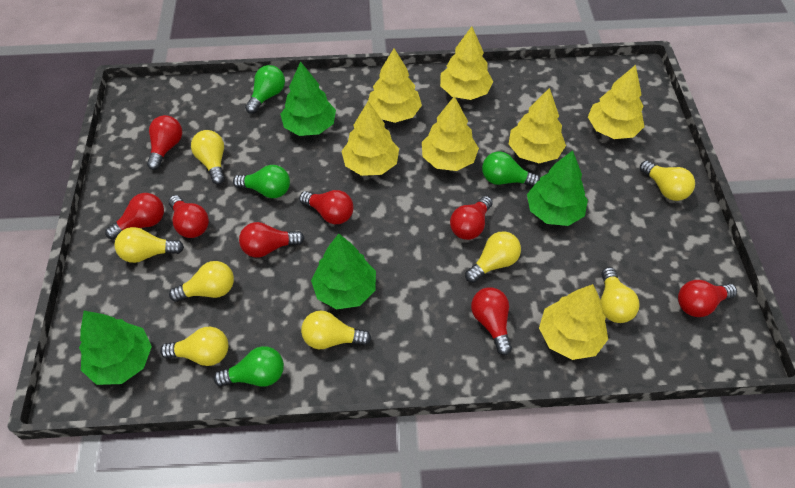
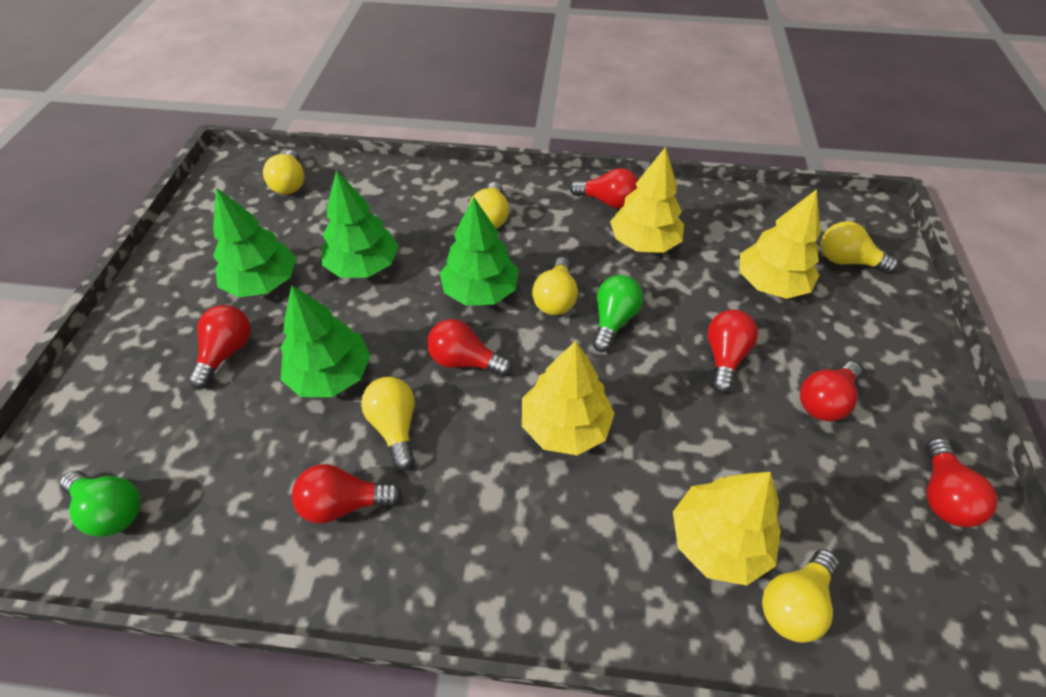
green light bulb: 4 -> 2
red light bulb: 8 -> 7
yellow light bulb: 8 -> 6
yellow tree: 7 -> 4

